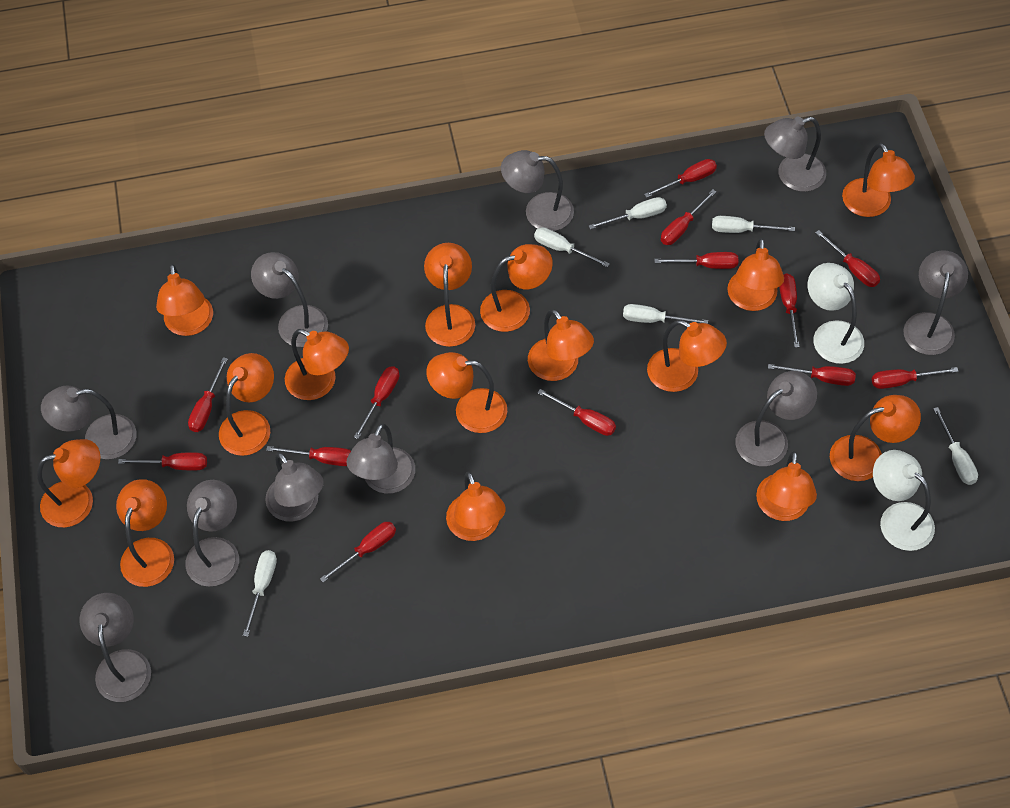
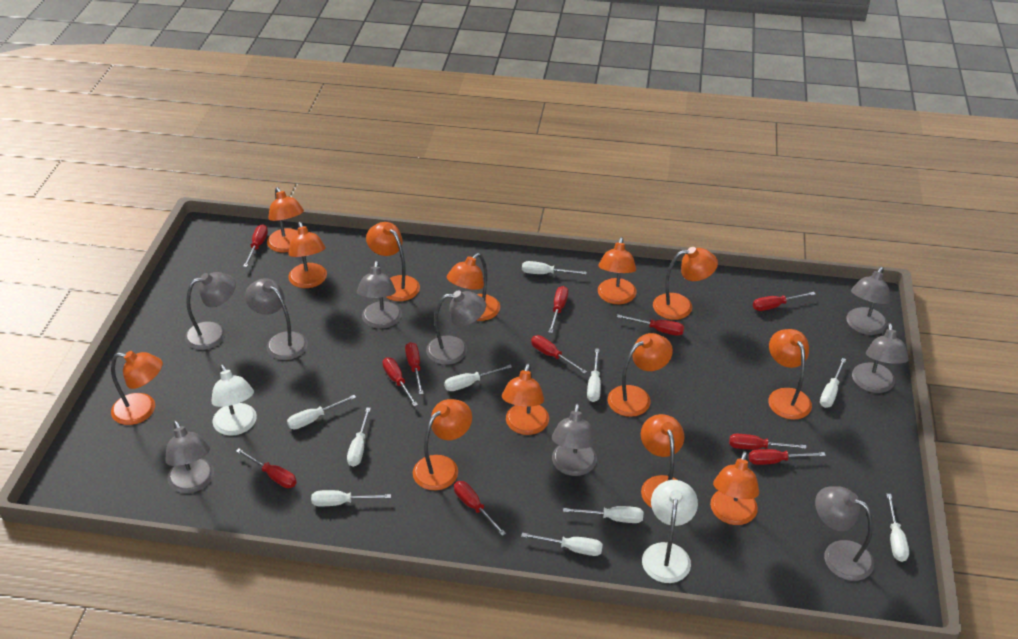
grey lamp: 10 -> 9
orange lamp: 15 -> 13
red screwdriver: 13 -> 11
white screwdriver: 6 -> 10

